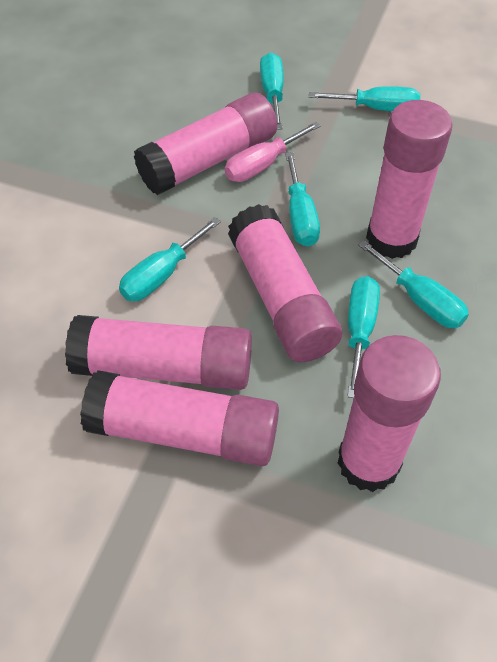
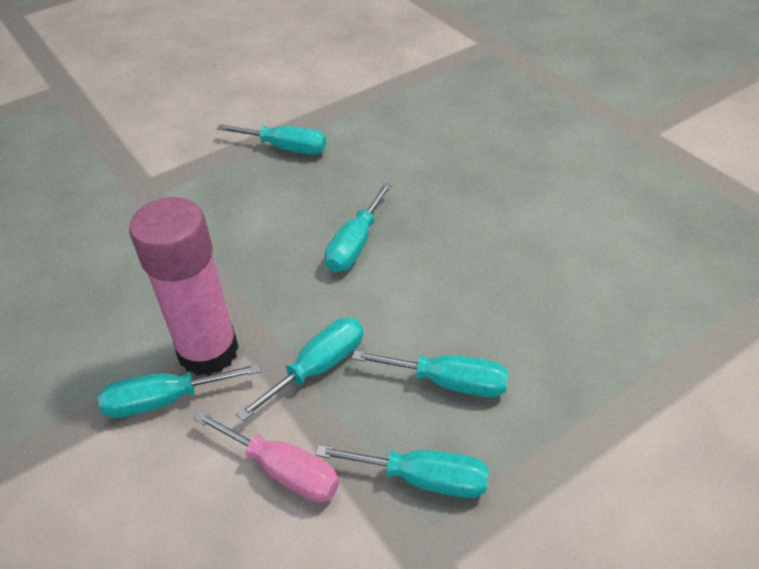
pink glue stick: 6 -> 1

